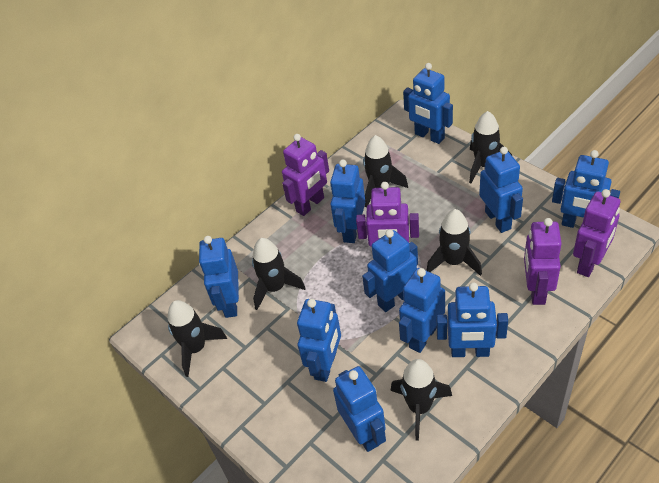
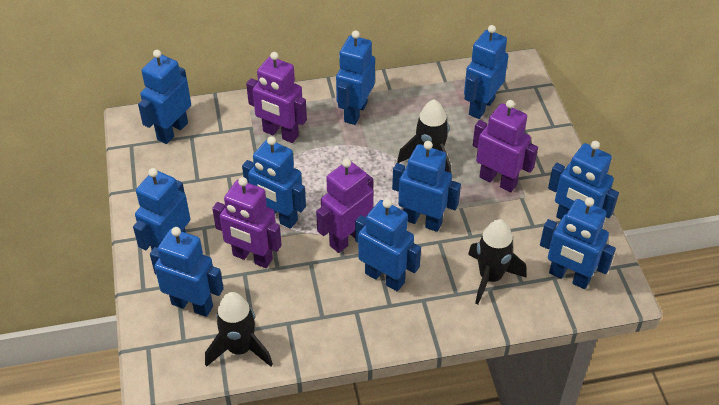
black rocket: 6 -> 3

